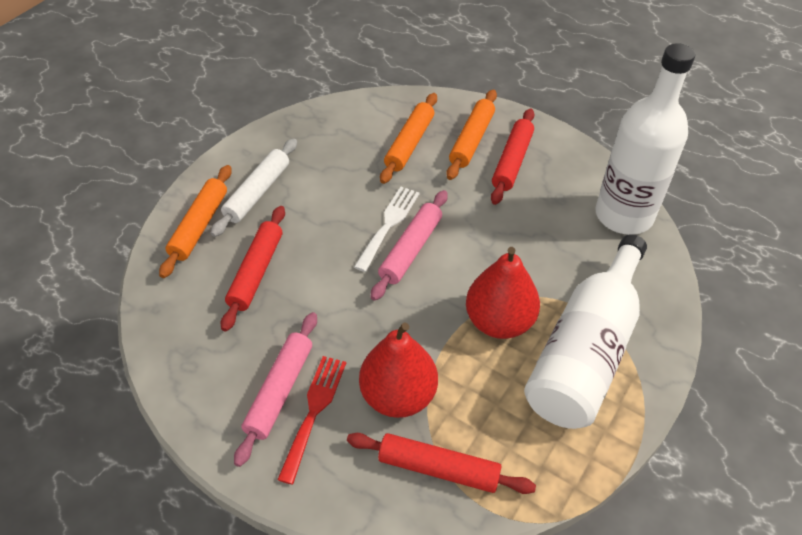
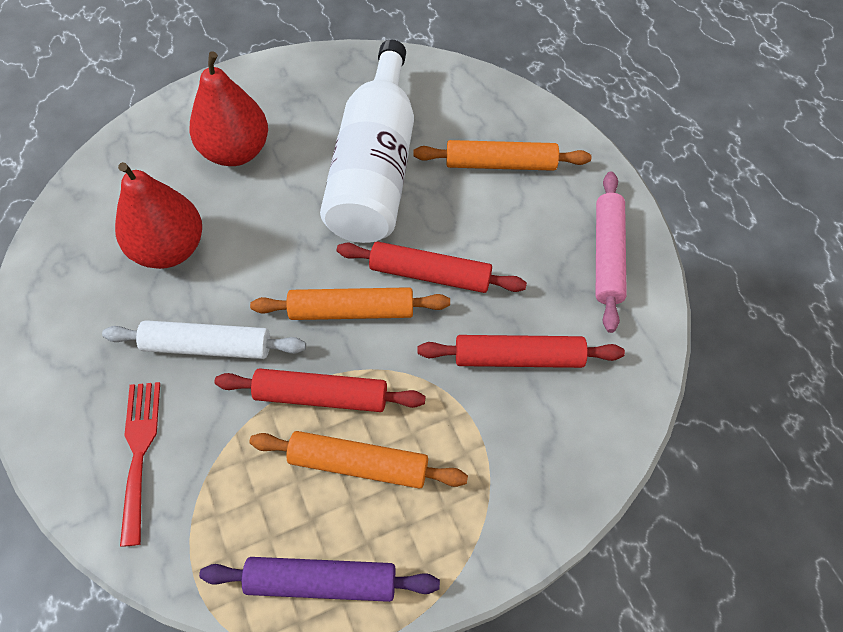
pink rolling pin: 2 -> 1
purple rolling pin: 0 -> 1
white bottle: 2 -> 1
white fork: 1 -> 0

